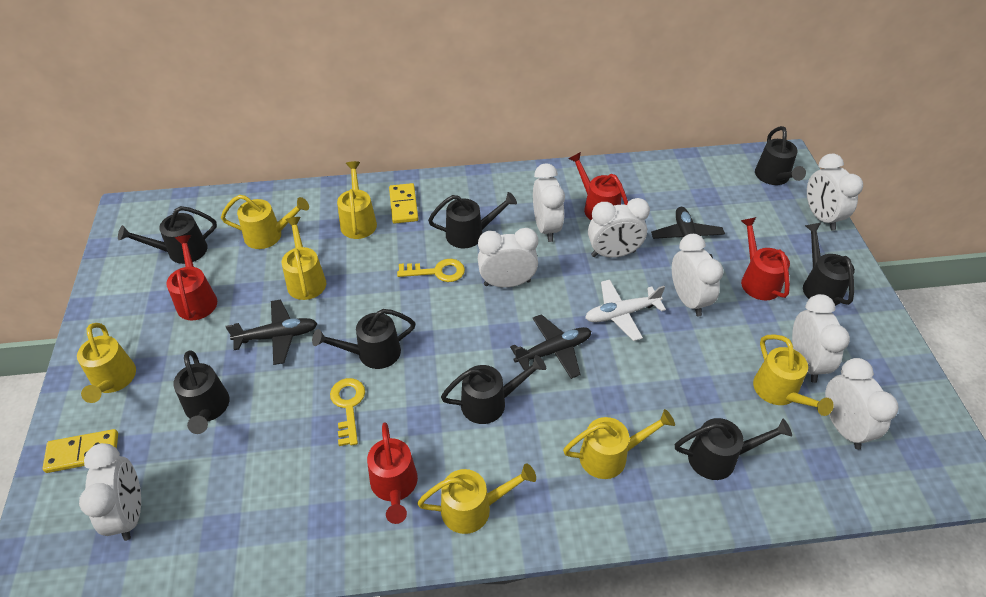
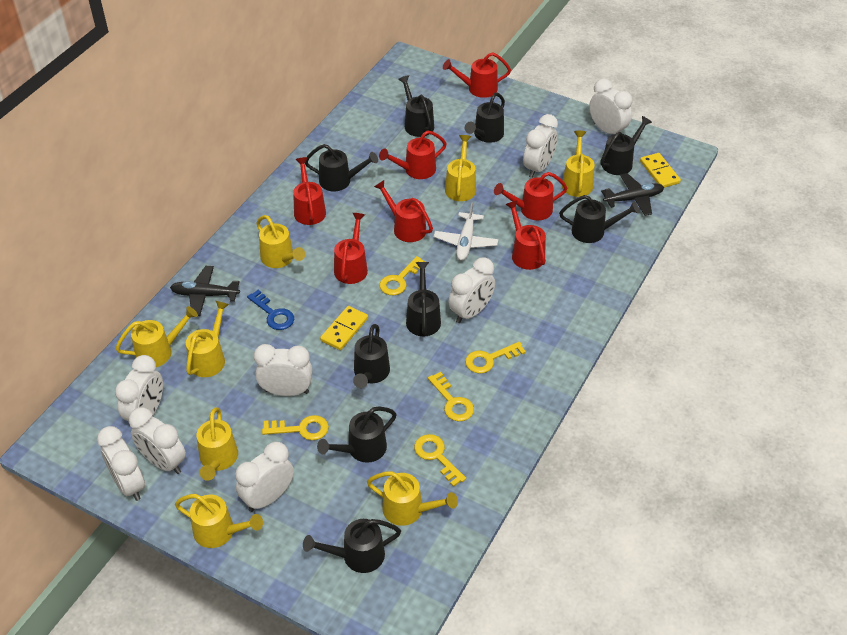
black plane: 3 -> 2
black watering can: 8 -> 9
blue key: 0 -> 1
red watering can: 4 -> 7
yellow key: 2 -> 5
yellow watering can: 7 -> 8

